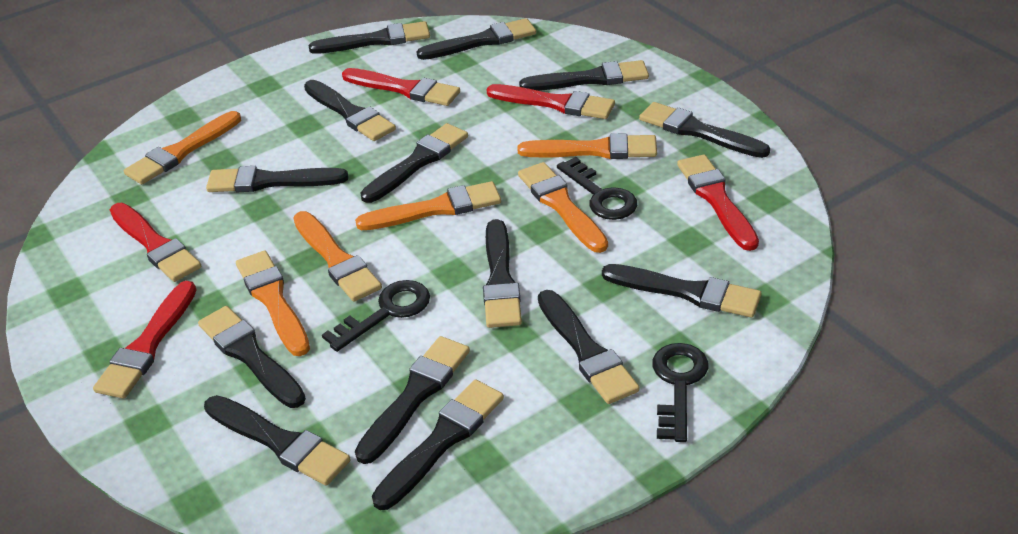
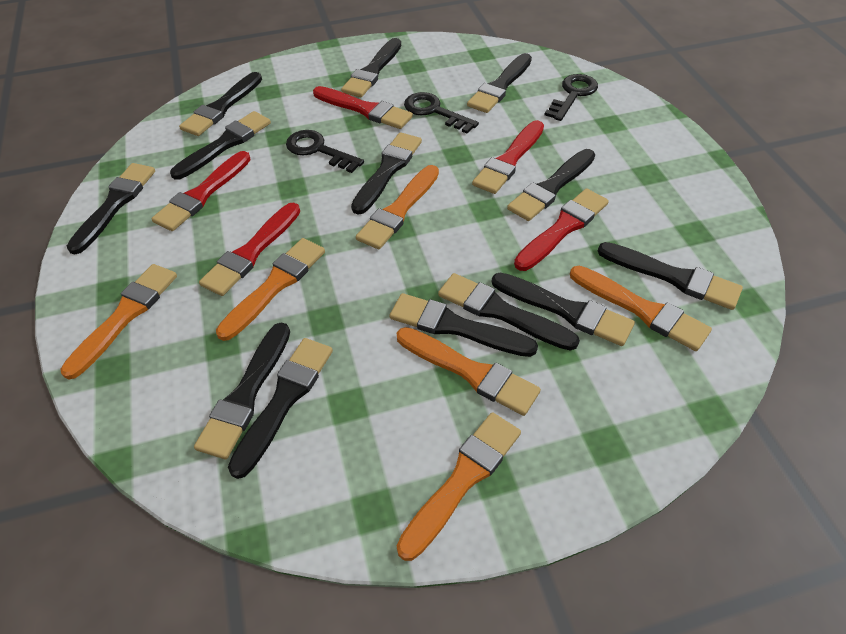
black brush: 14 -> 13

